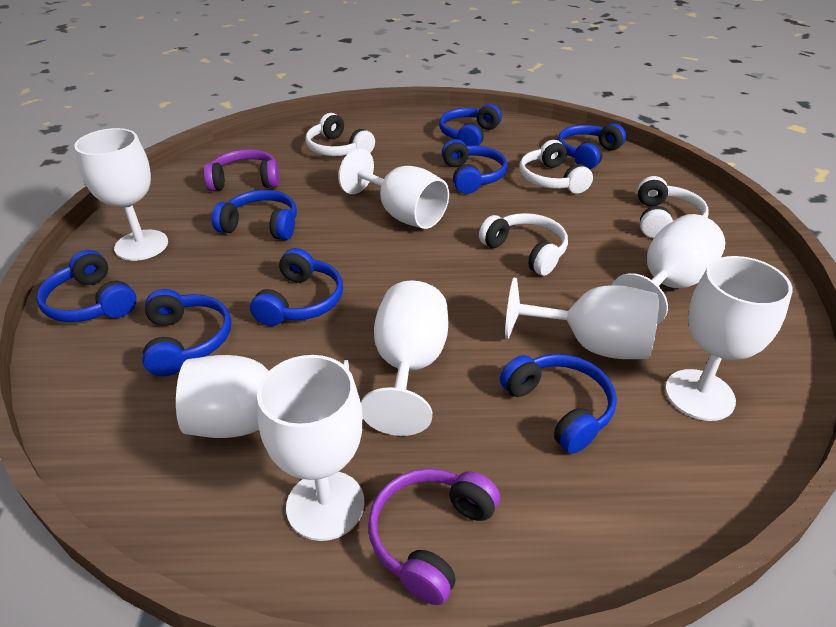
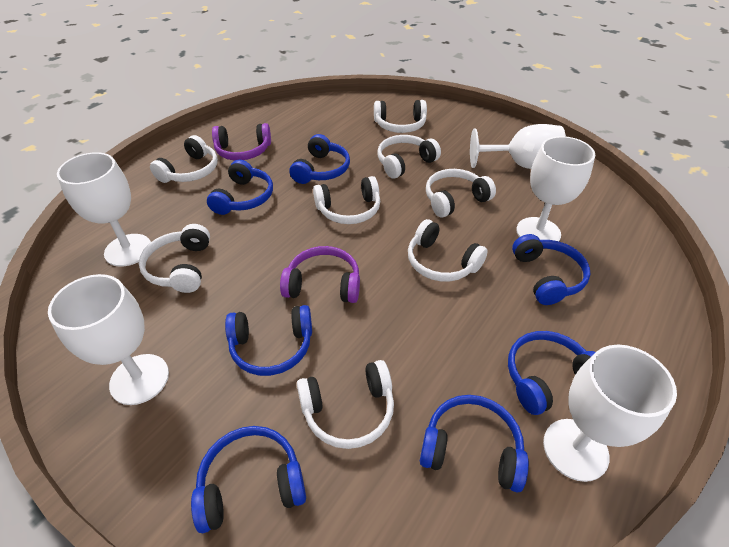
blue headphones: 8 -> 7
white goblet: 8 -> 5
white headphones: 4 -> 8

